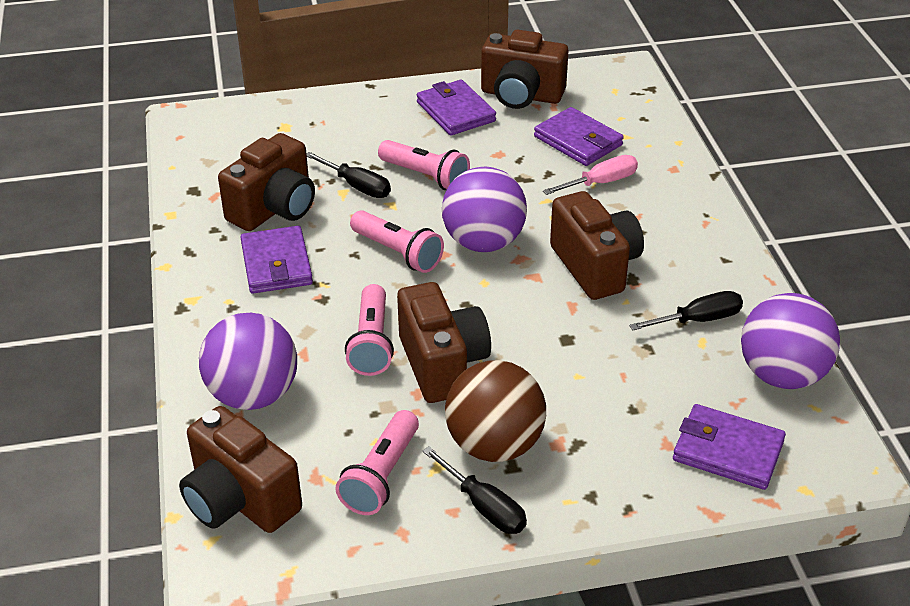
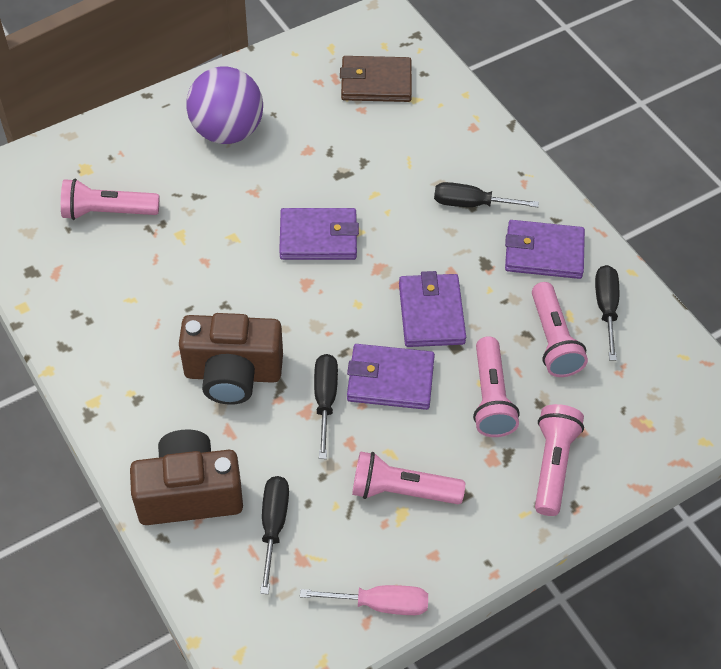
black screwdriver: 3 -> 4
brown ball: 1 -> 0
brown camera: 5 -> 2
brown wallet: 0 -> 1
pink flashlight: 4 -> 5
purple ball: 3 -> 1

